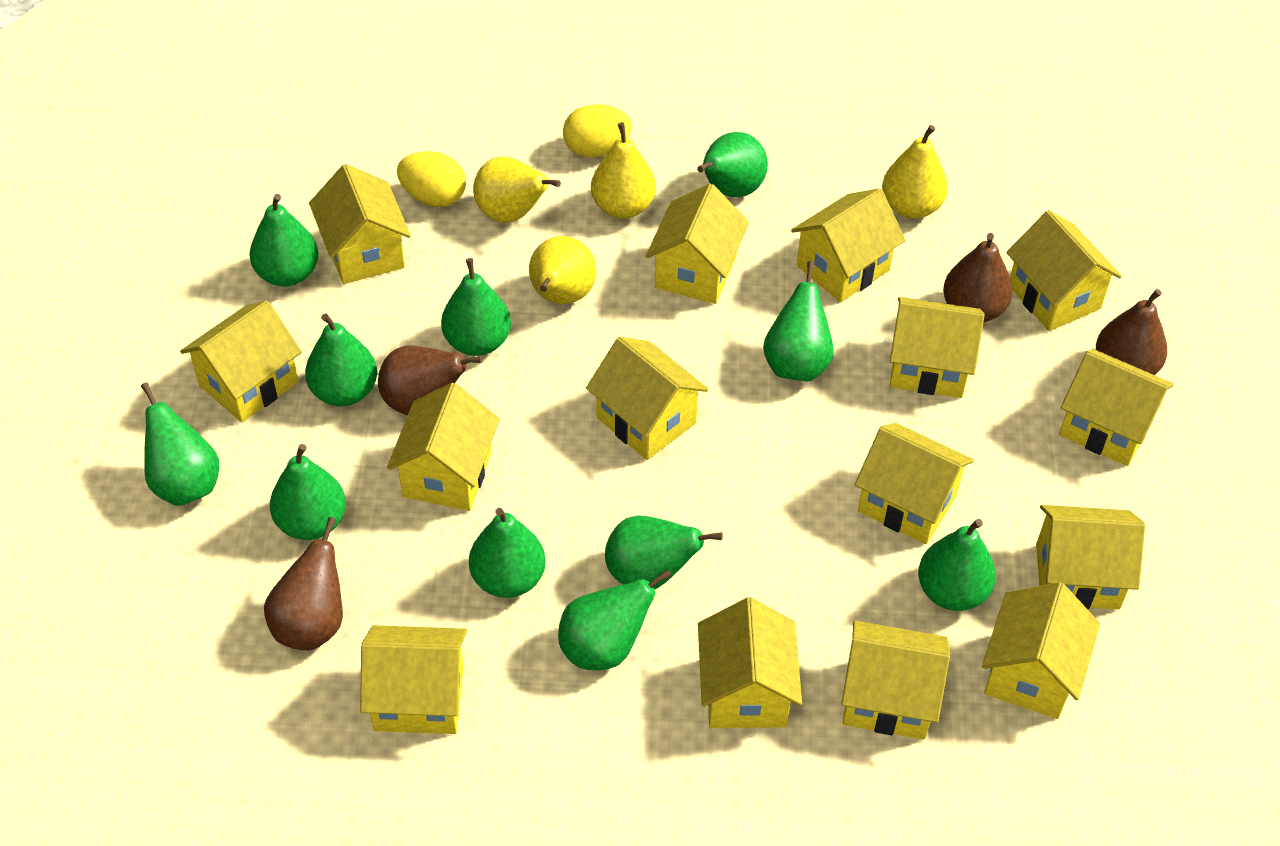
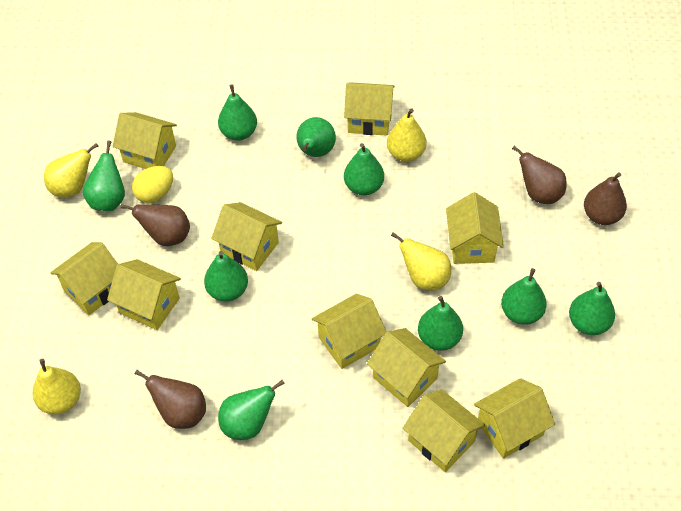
green pear: 11 -> 9
yellow egg: 2 -> 1
yellow house: 15 -> 10

